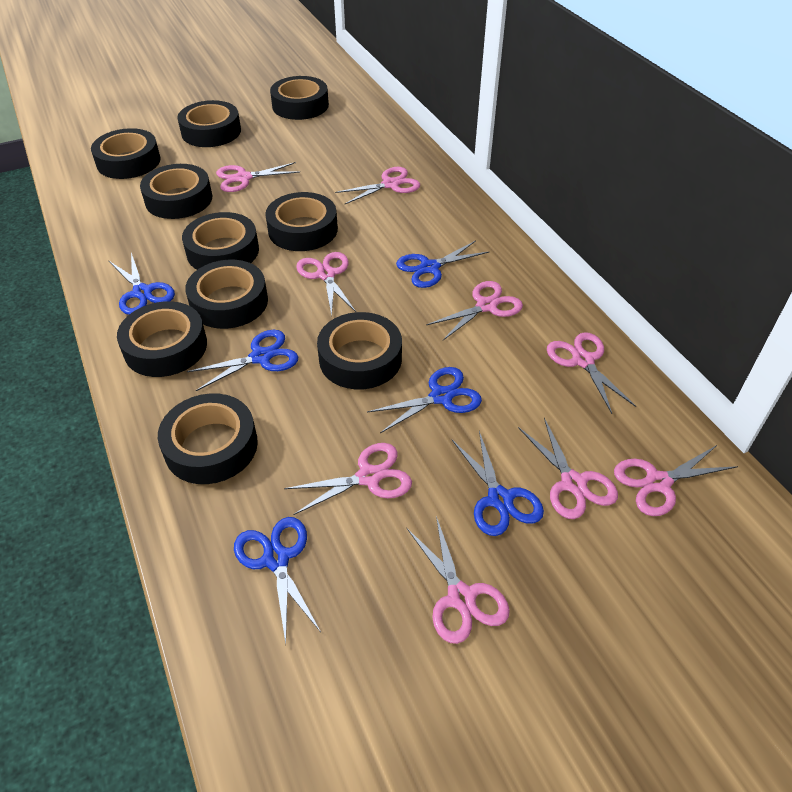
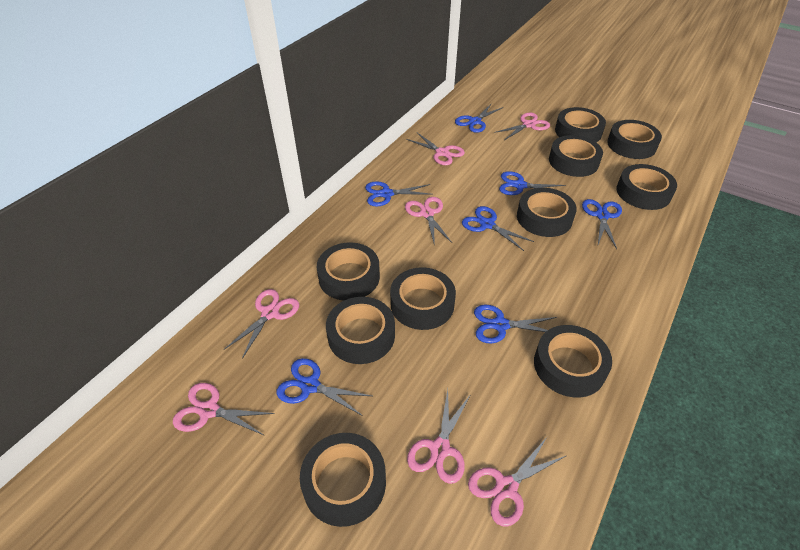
blue scissors: 6 -> 7
pink scissors: 9 -> 7

